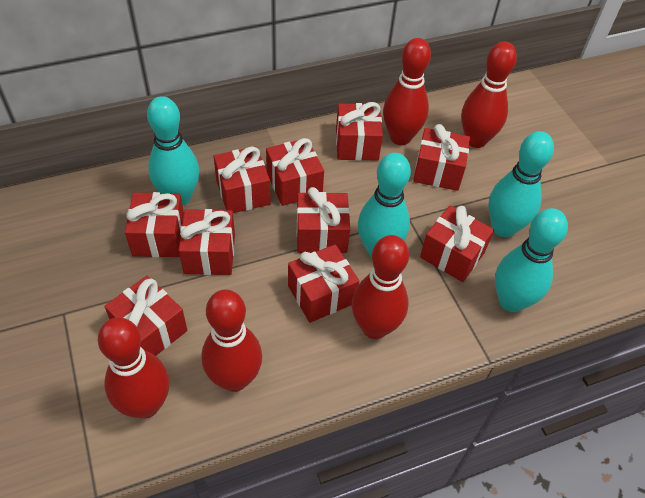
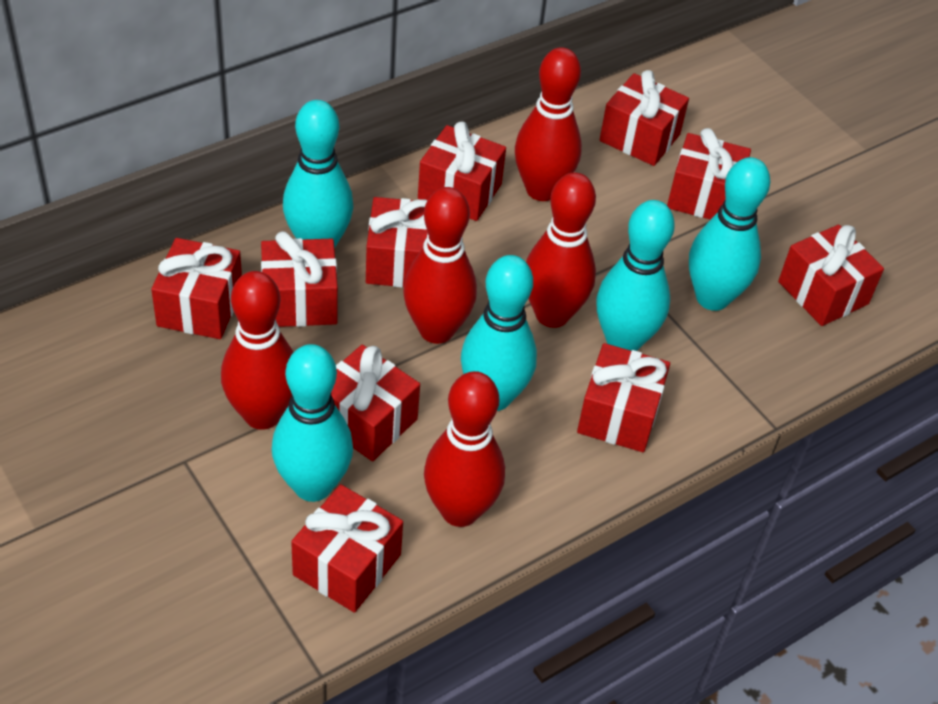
turquoise bowling pin: 4 -> 5

